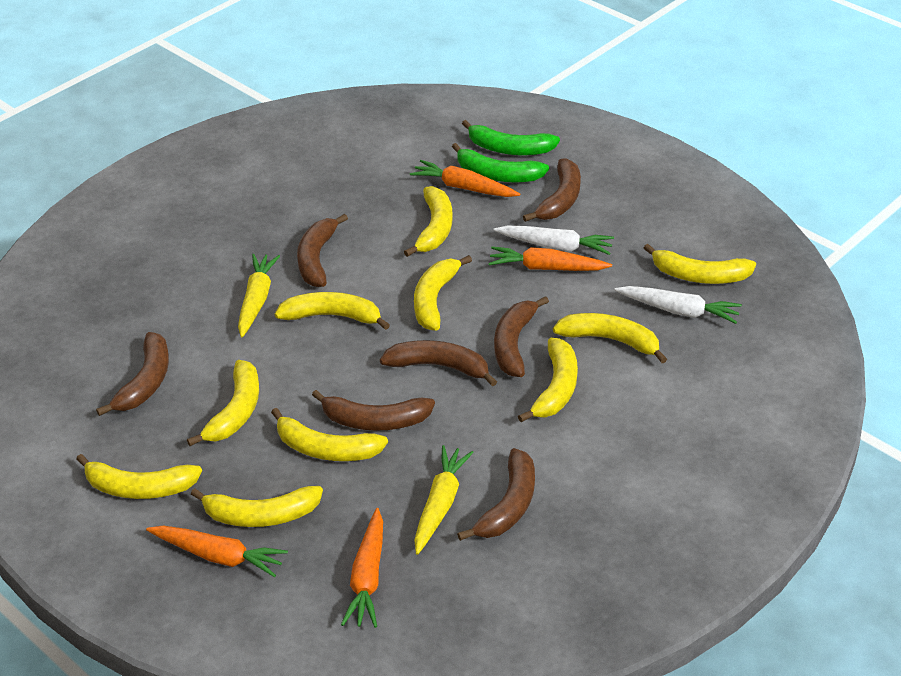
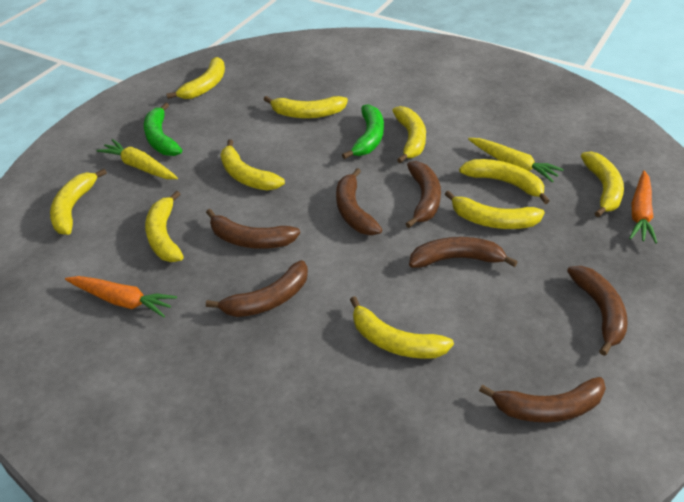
orange carrot: 4 -> 2
white carrot: 2 -> 0

